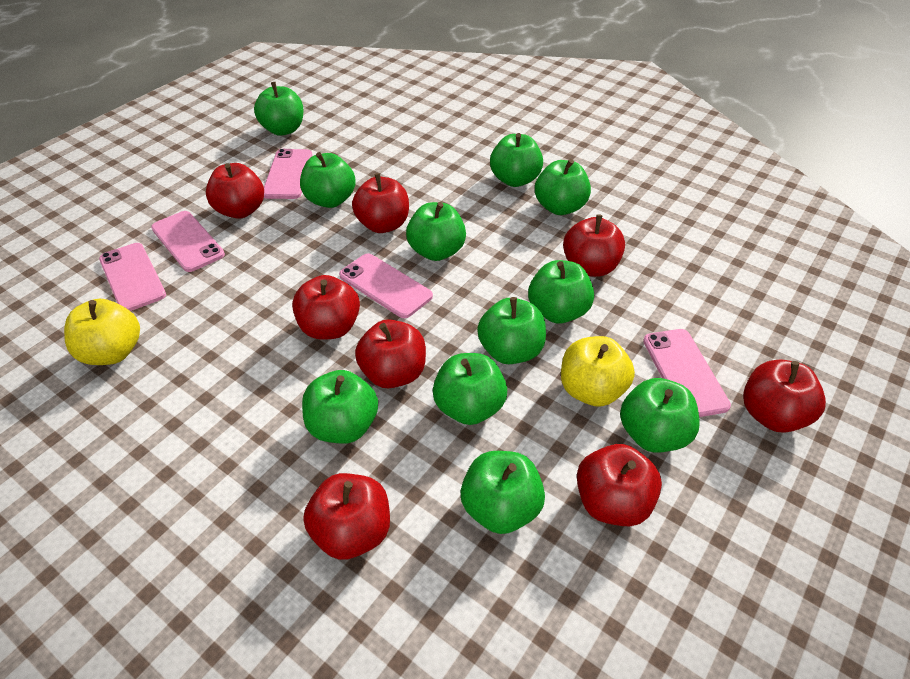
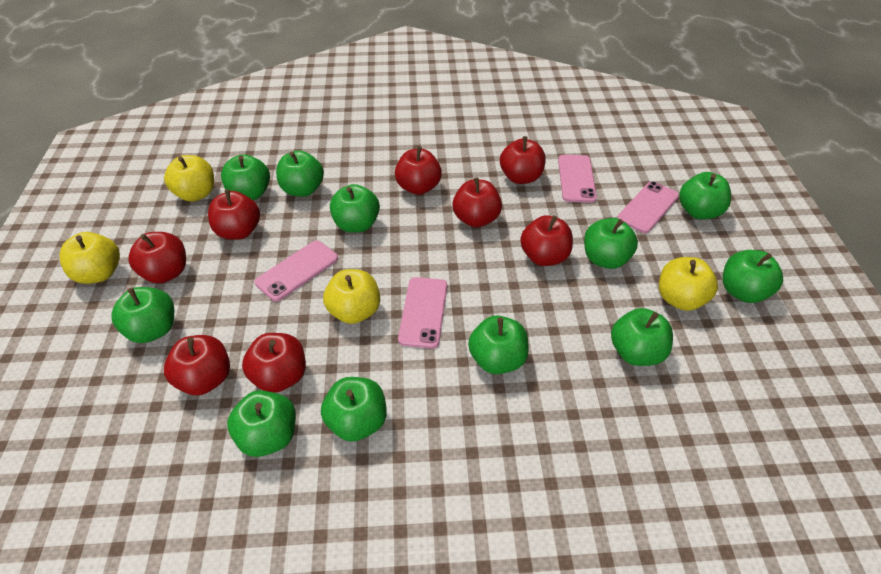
pink phone: 5 -> 4
yellow apple: 2 -> 4

